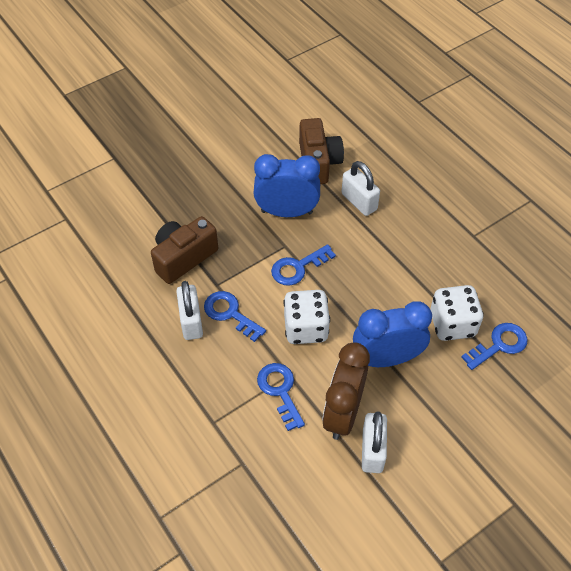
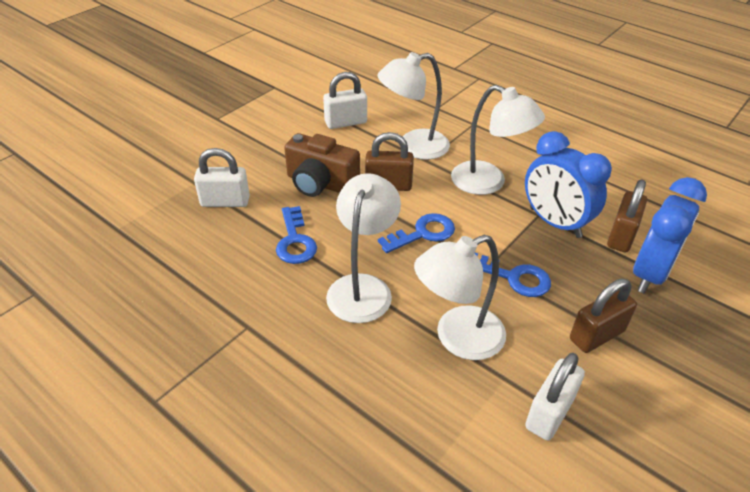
blue key: 4 -> 3
brown camera: 2 -> 1
brown clock: 1 -> 0
brown padlock: 0 -> 3
white dice: 2 -> 0
white lamp: 0 -> 4

